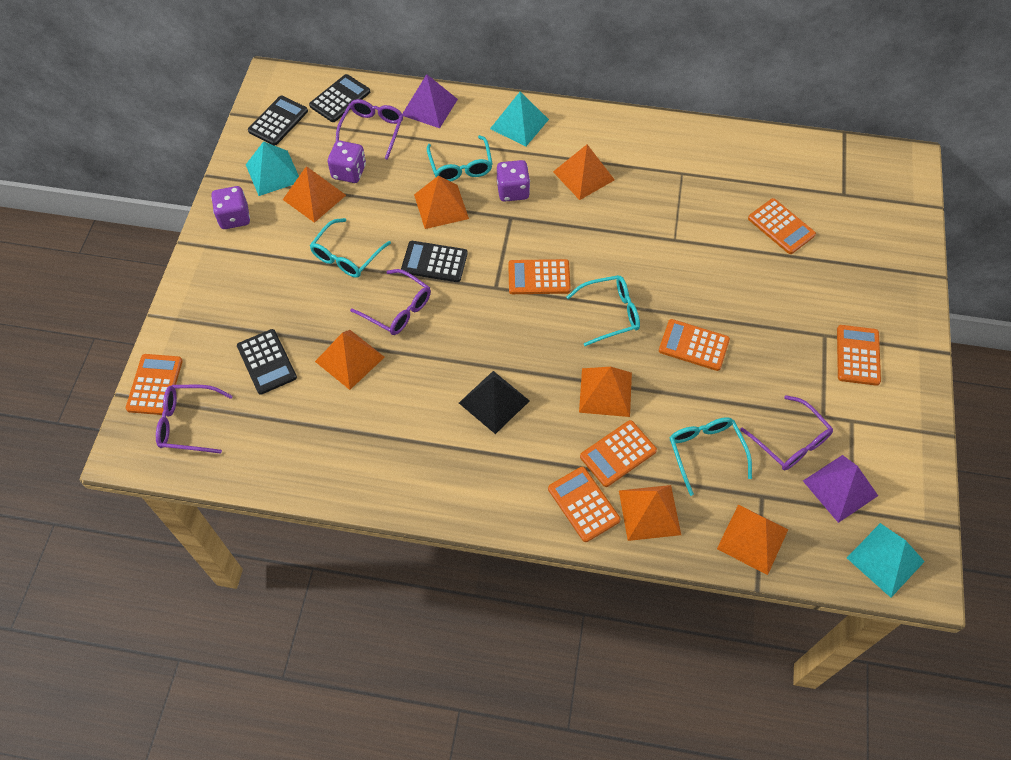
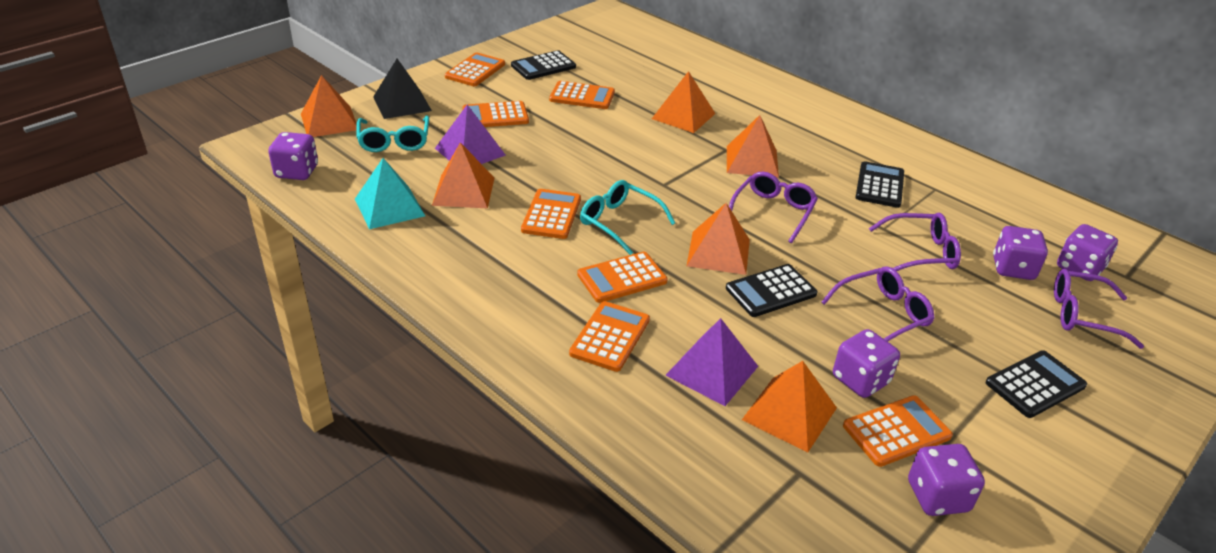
orange pyramid: 7 -> 6
purple dice: 3 -> 5
turquoise glasses: 4 -> 2
turquoise pyramid: 3 -> 1

